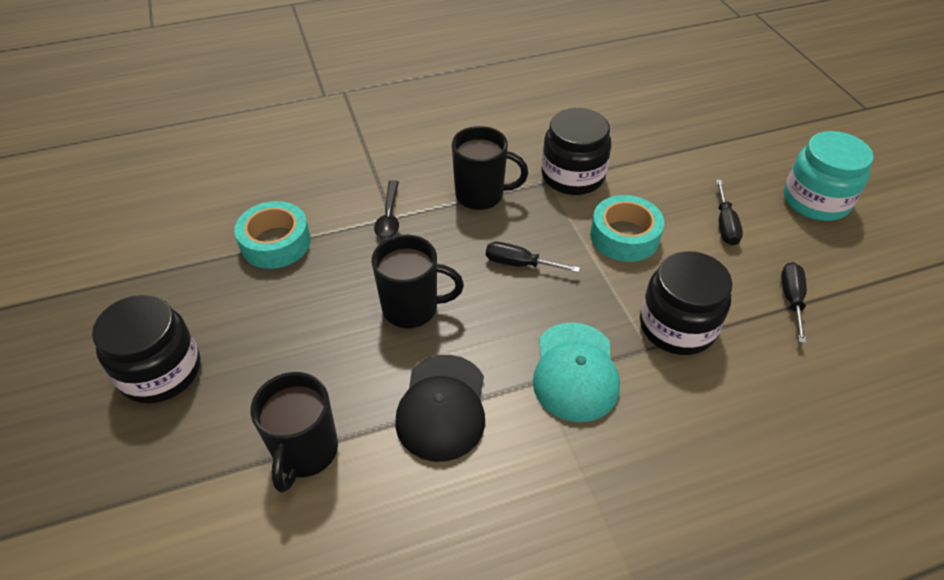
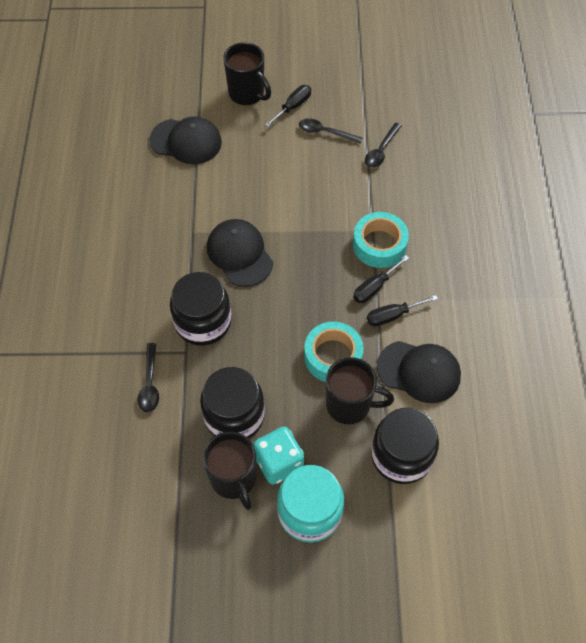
black cap: 1 -> 3
black spoon: 1 -> 3
turquoise cap: 1 -> 0
turquoise dice: 0 -> 1

